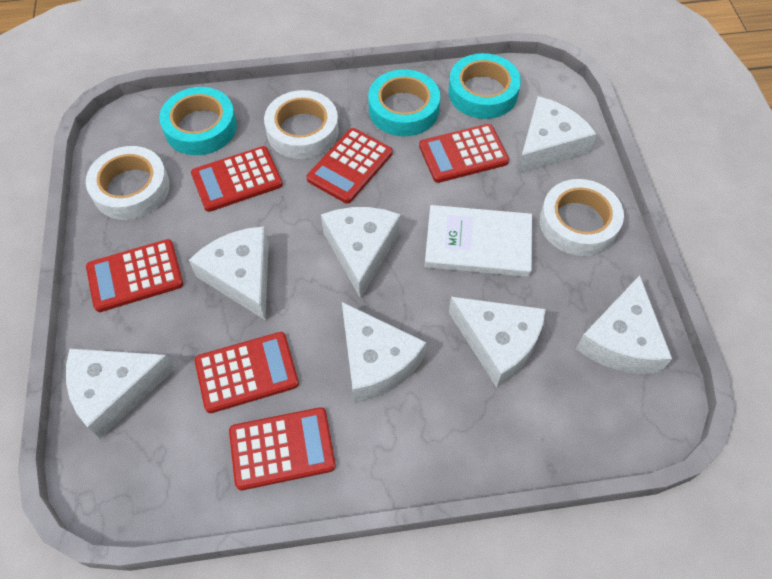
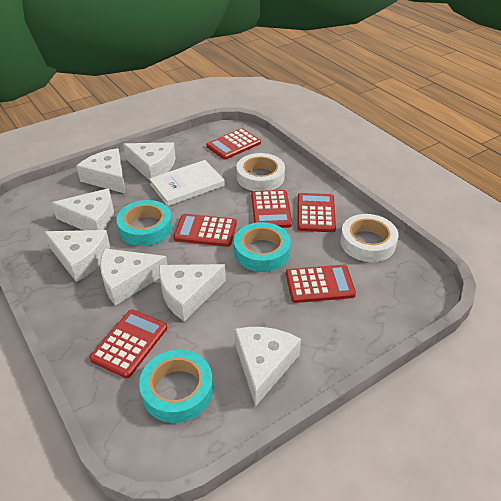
white tape: 3 -> 2

